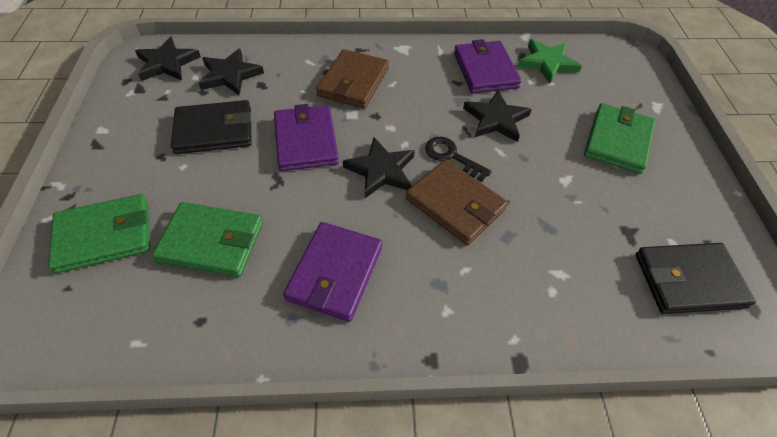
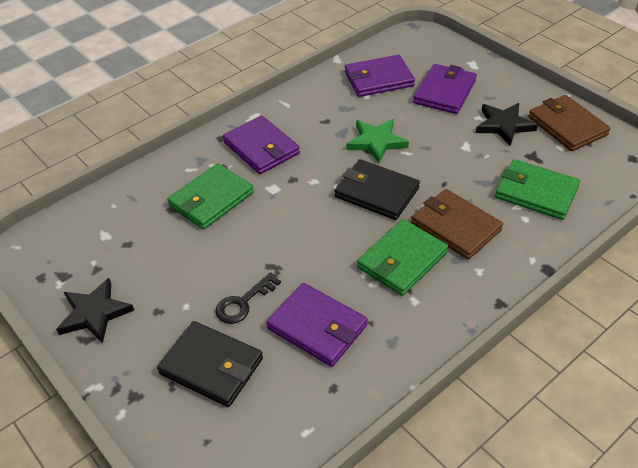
black star: 4 -> 2
purple wallet: 3 -> 4

